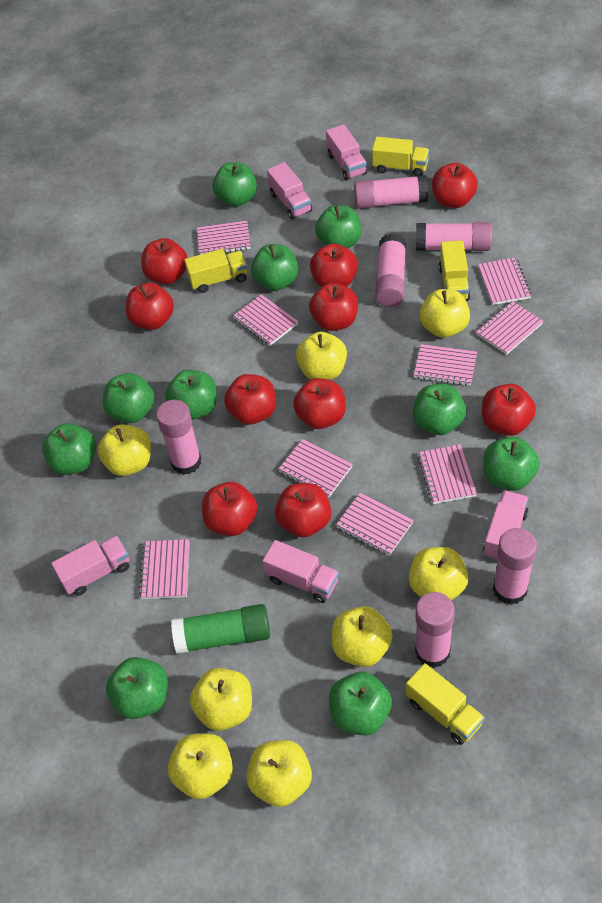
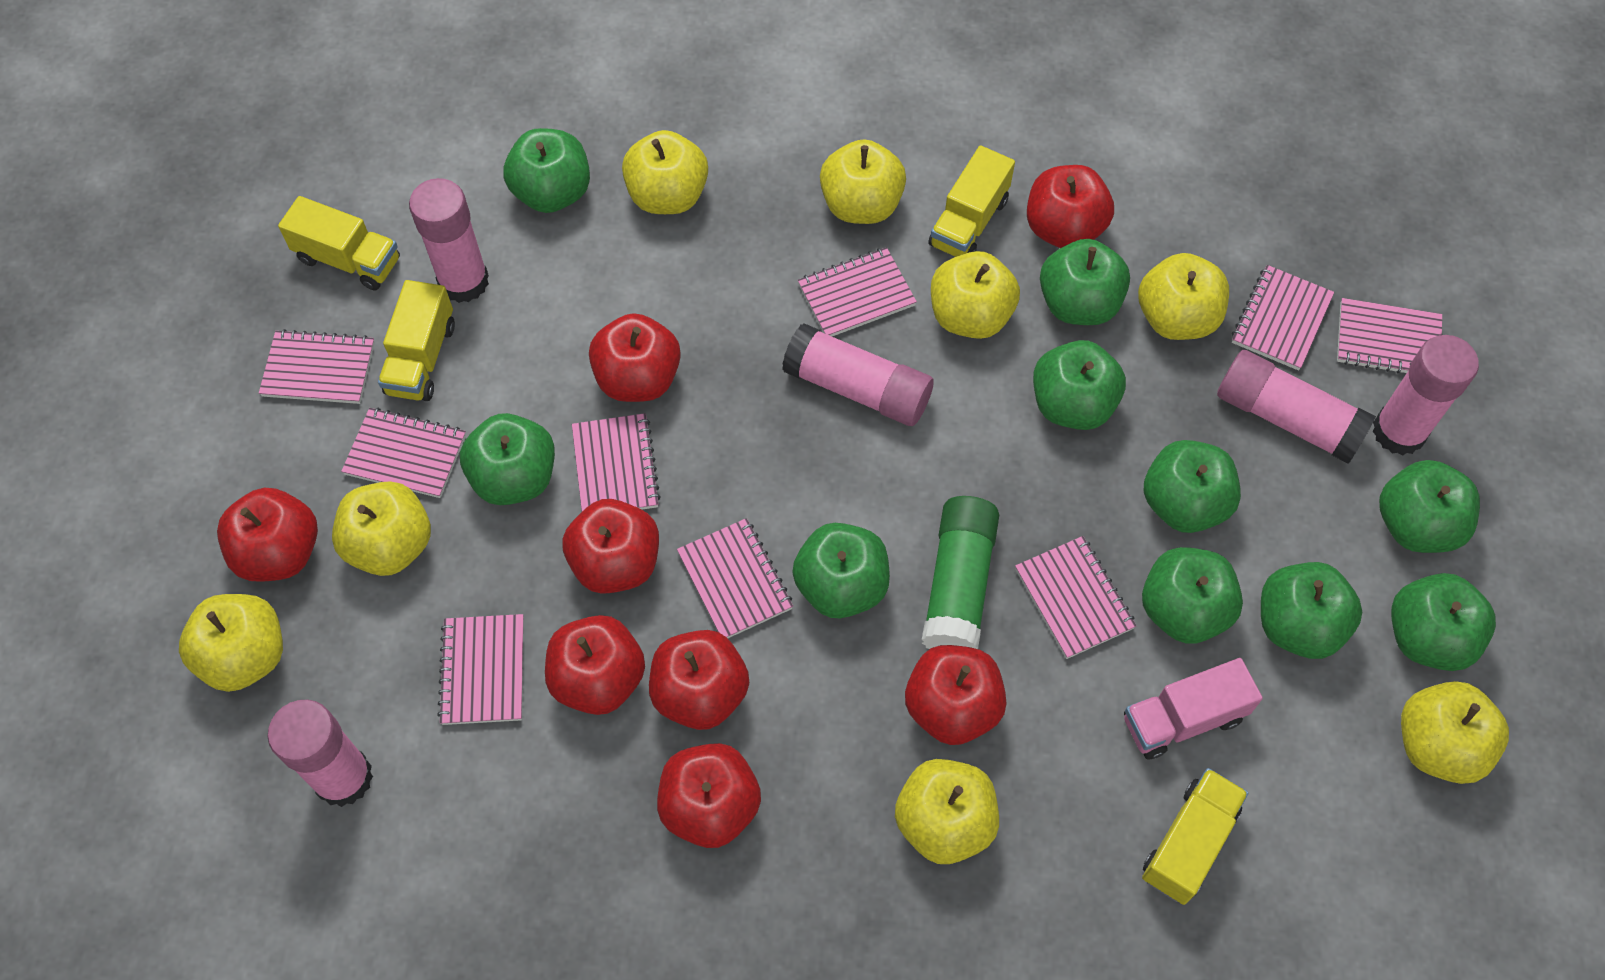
pink glue stick: 6 -> 5
pink truck: 5 -> 1
red apple: 10 -> 8

